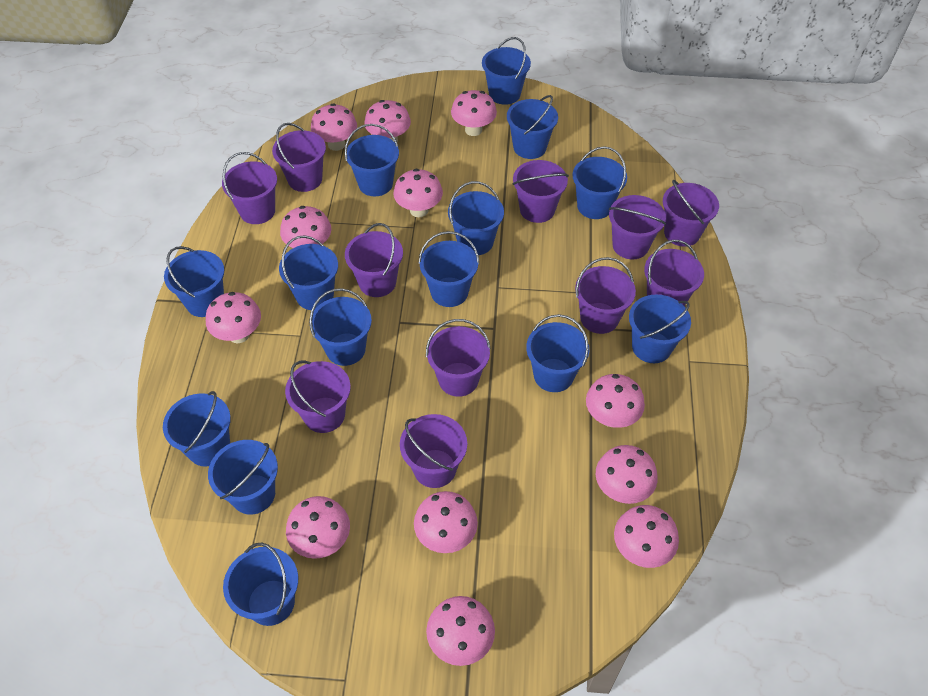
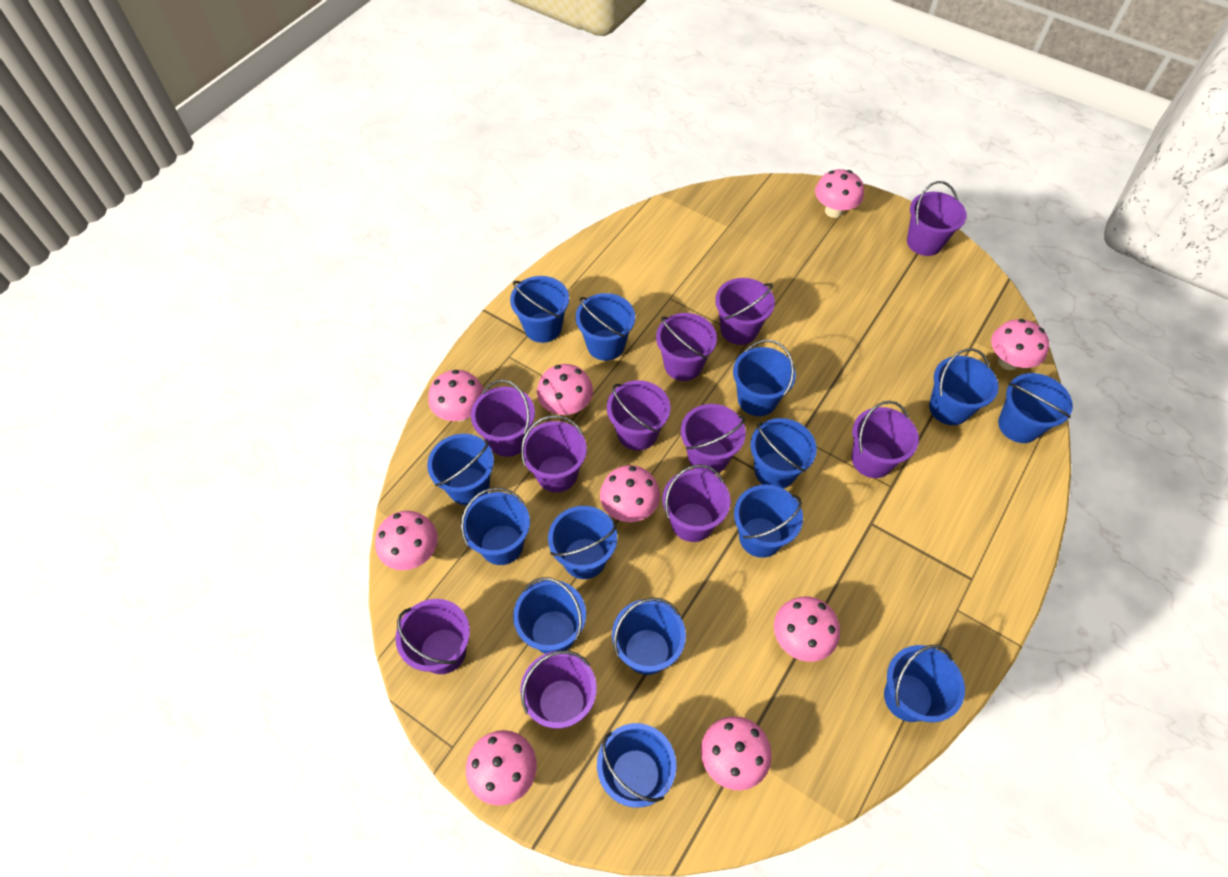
pink mushroom: 12 -> 9

